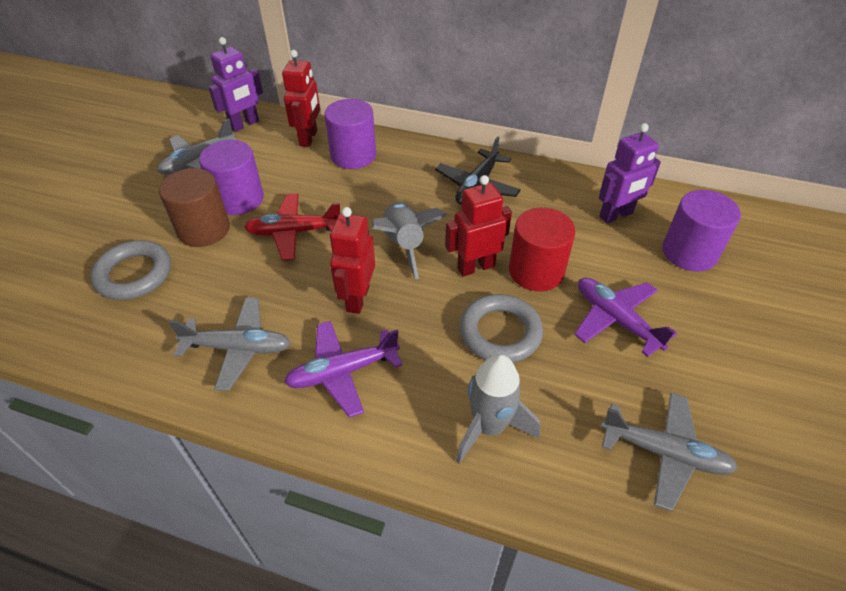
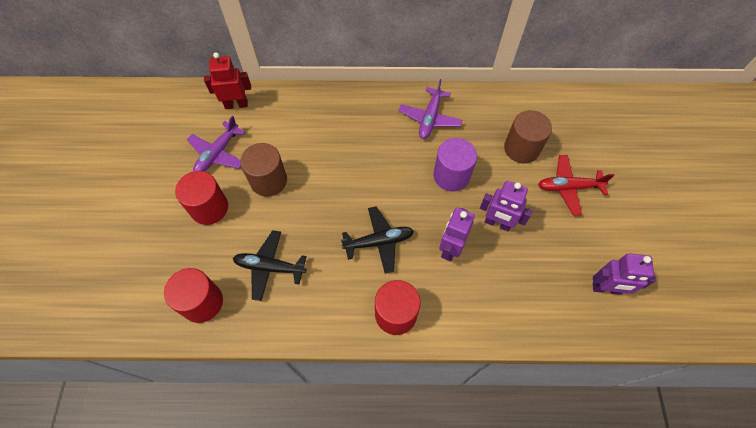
black plane: 1 -> 2
brown cylinder: 1 -> 2
grey plane: 3 -> 0
grey ring: 2 -> 0
grey rocket: 2 -> 0
purple cylinder: 3 -> 1
purple robot: 2 -> 3
red cylinder: 1 -> 3
red robot: 3 -> 1

